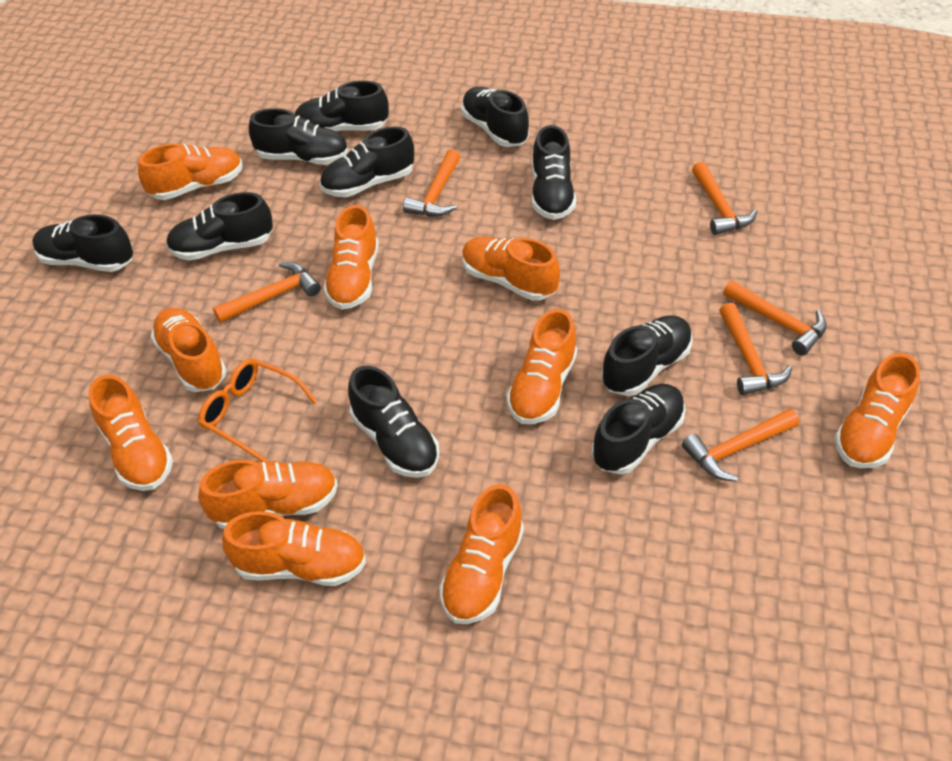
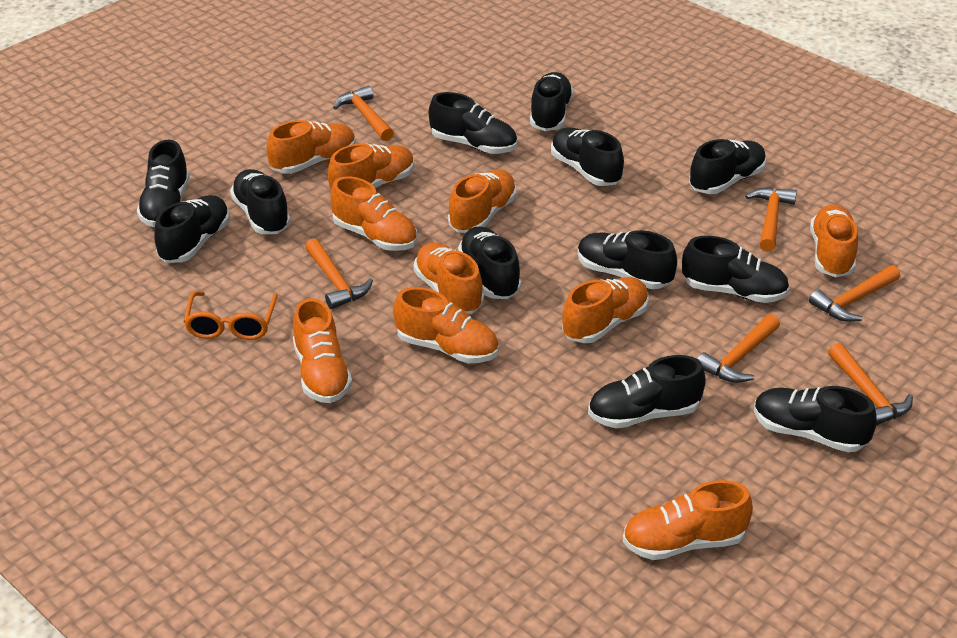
black shoe: 10 -> 12

